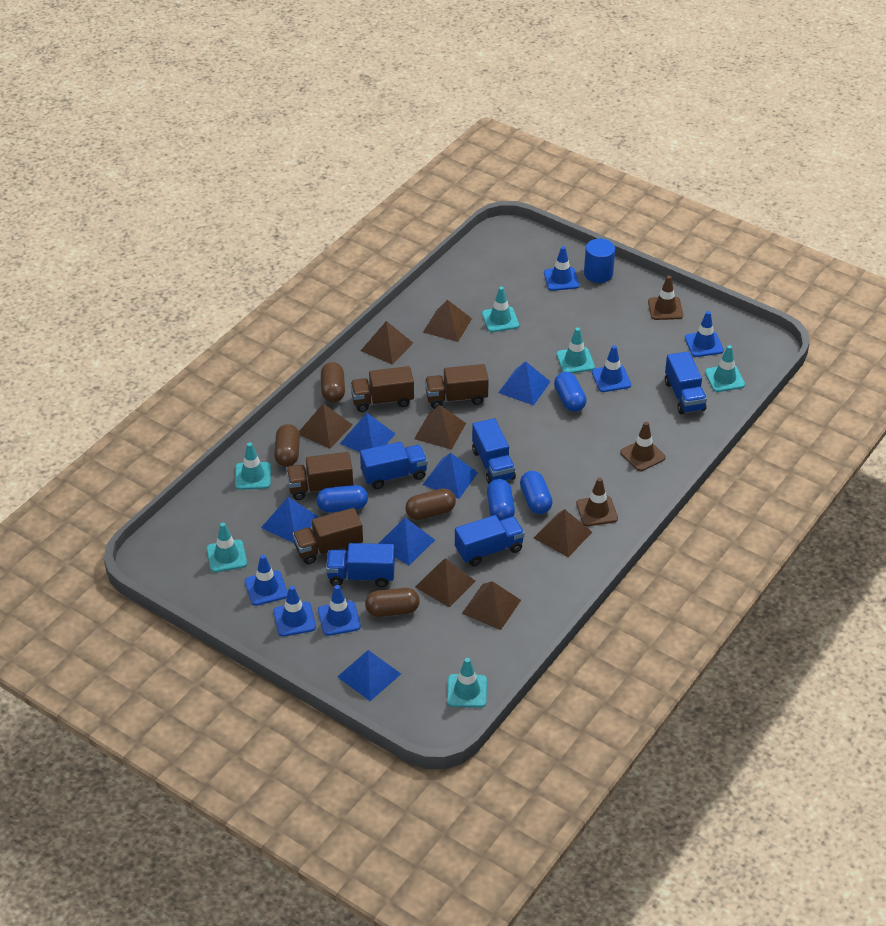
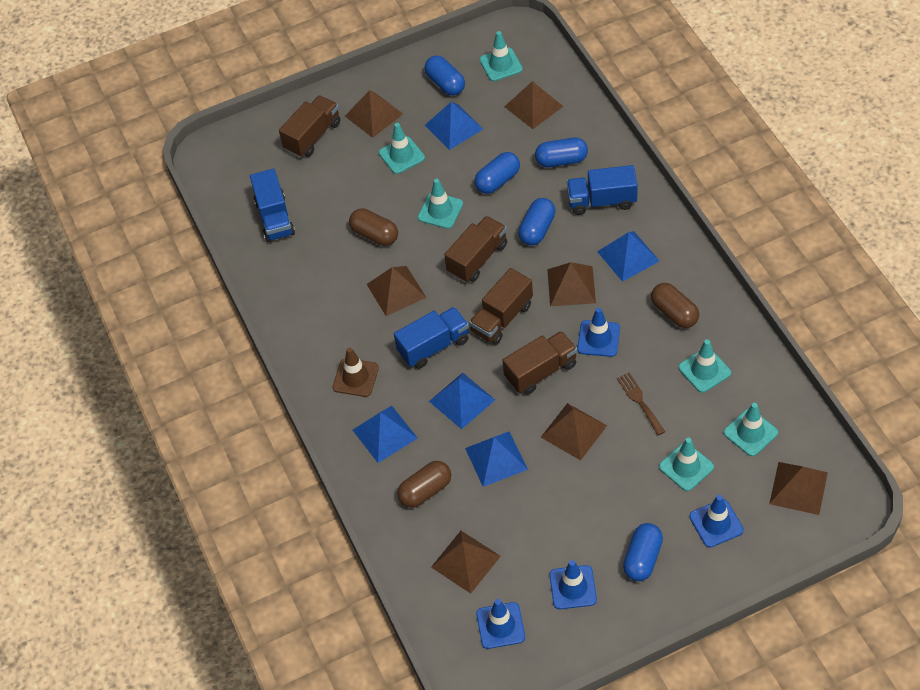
blue capsule: 4 -> 5
blue cylinder: 1 -> 0
blue pyramid: 6 -> 5
blue traffic cone: 6 -> 4
blue truck: 5 -> 3
brown capsule: 4 -> 3
brown fork: 0 -> 1
brown traffic cone: 3 -> 1

